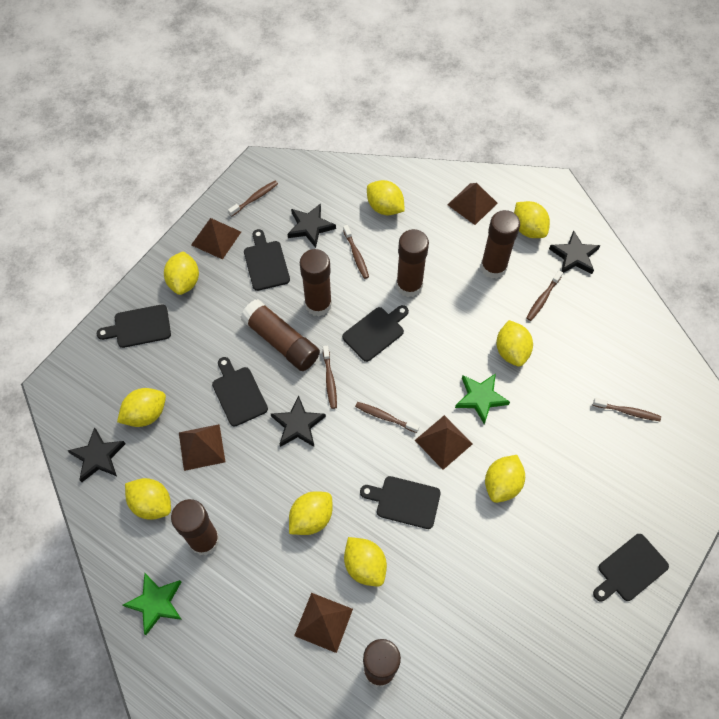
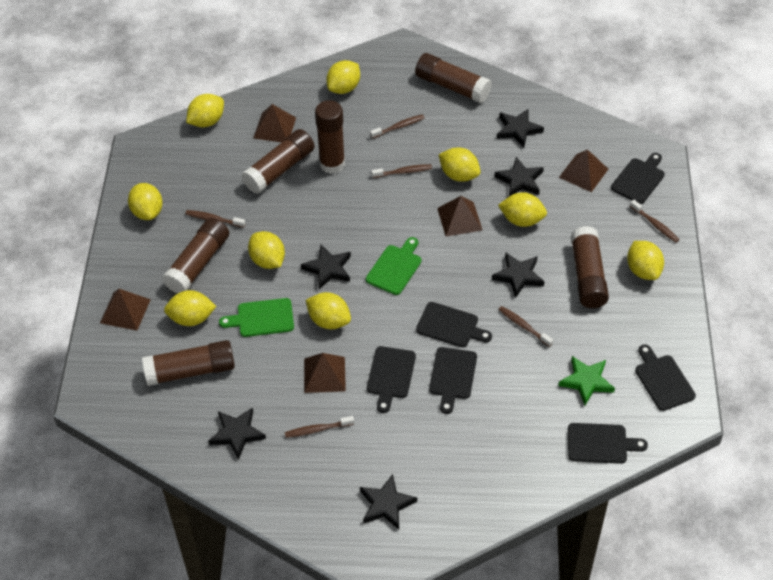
black star: 4 -> 6
green cutting board: 0 -> 2
green star: 2 -> 1

